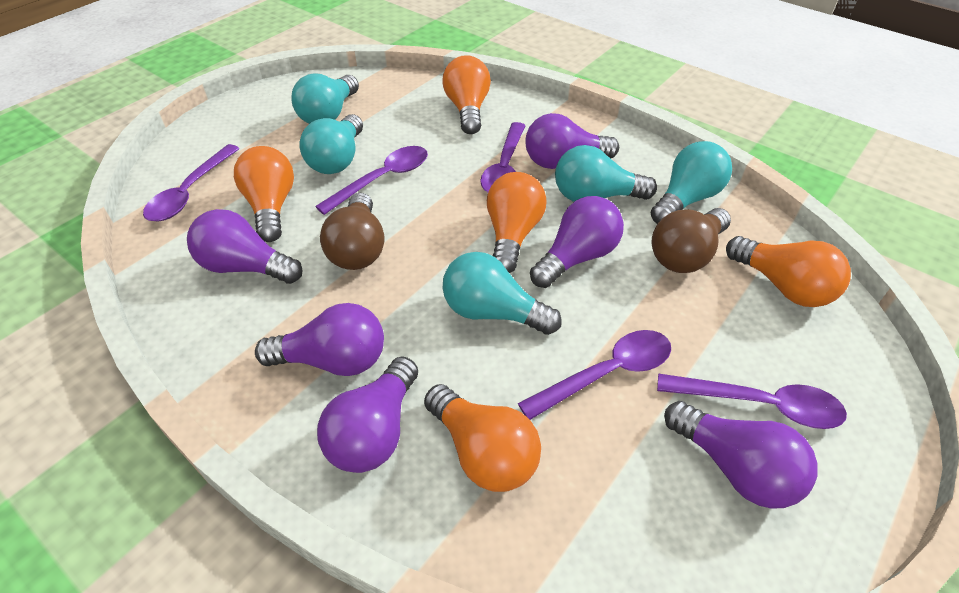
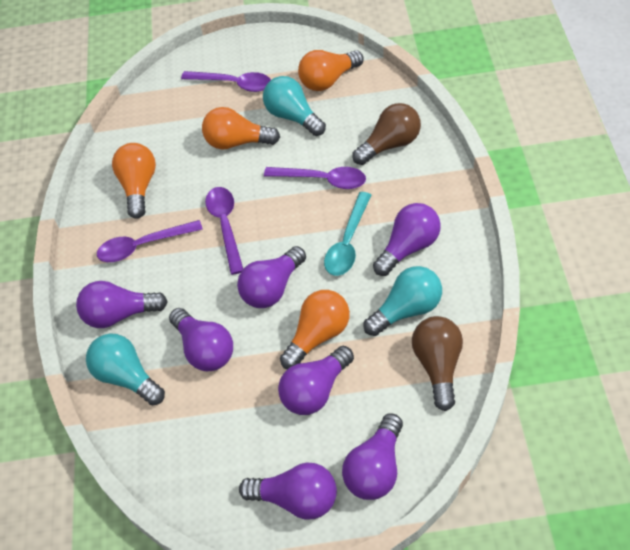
orange light bulb: 5 -> 4
purple light bulb: 6 -> 7
purple spoon: 5 -> 4
turquoise light bulb: 5 -> 3
turquoise spoon: 0 -> 1

